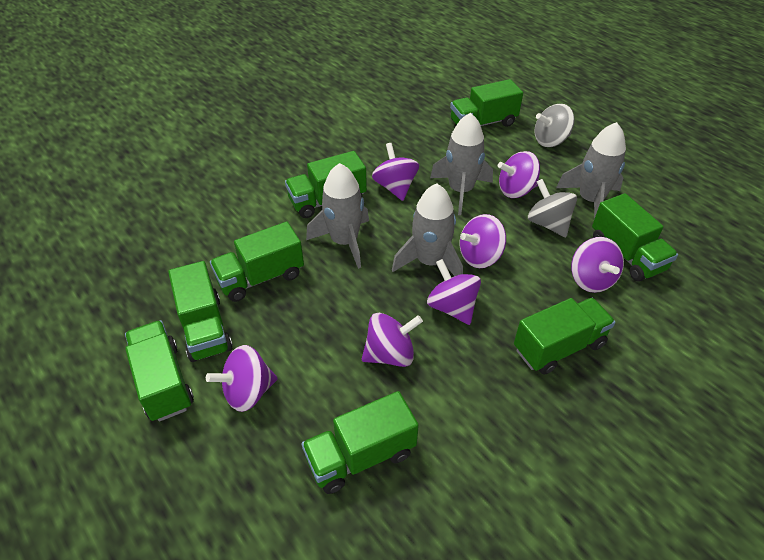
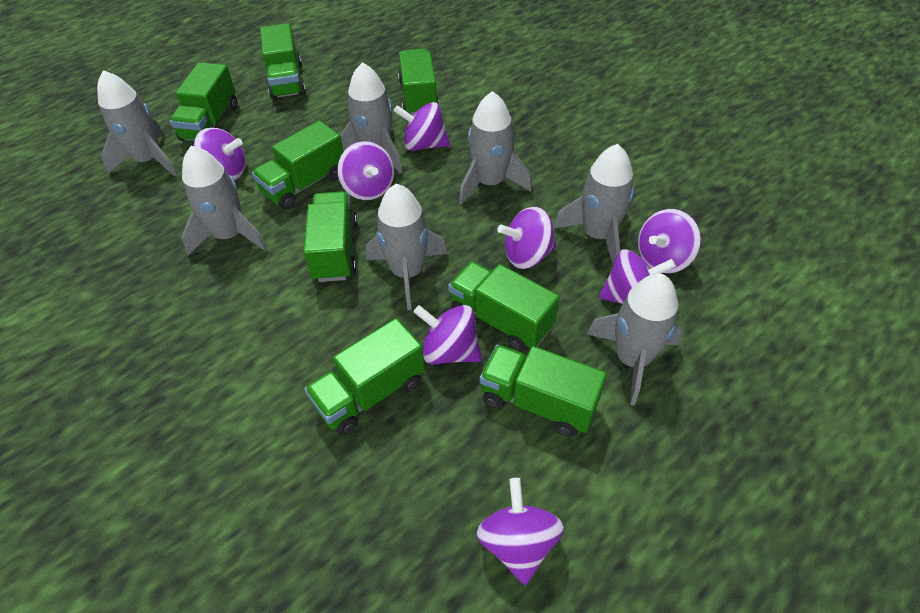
grey rocket: 4 -> 7
grey spinning top: 2 -> 0
purple spinning top: 7 -> 8

